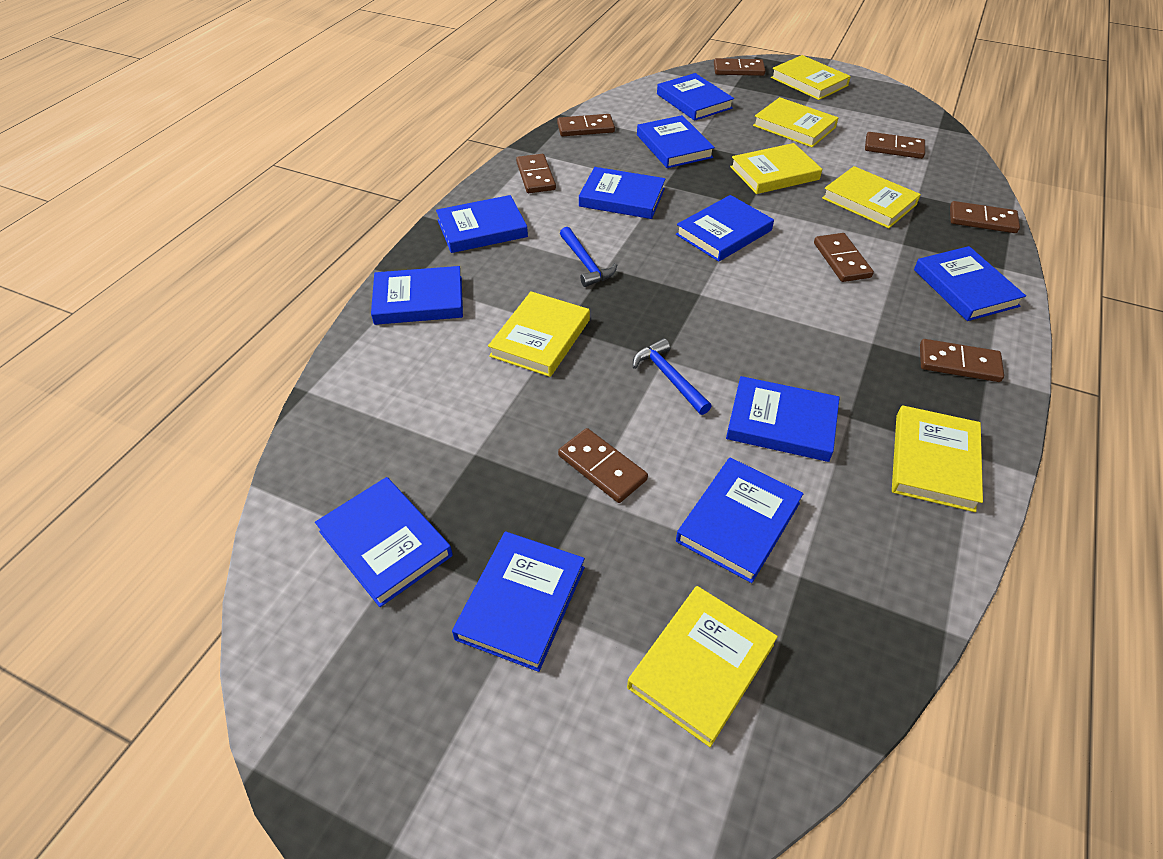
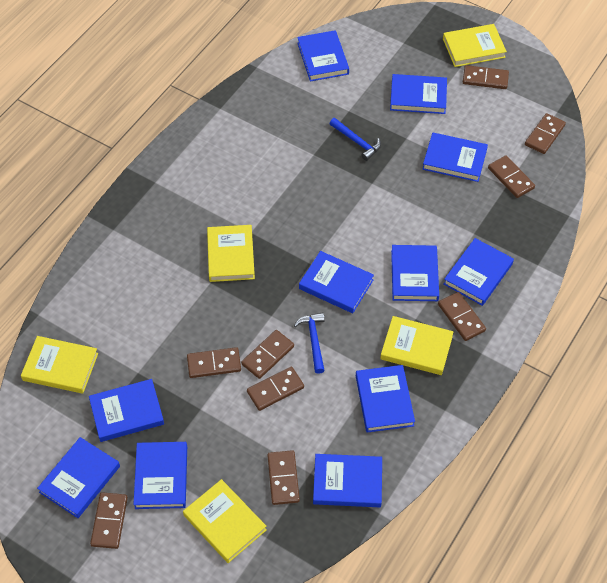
brown domino: 8 -> 9
yellow book: 7 -> 5

